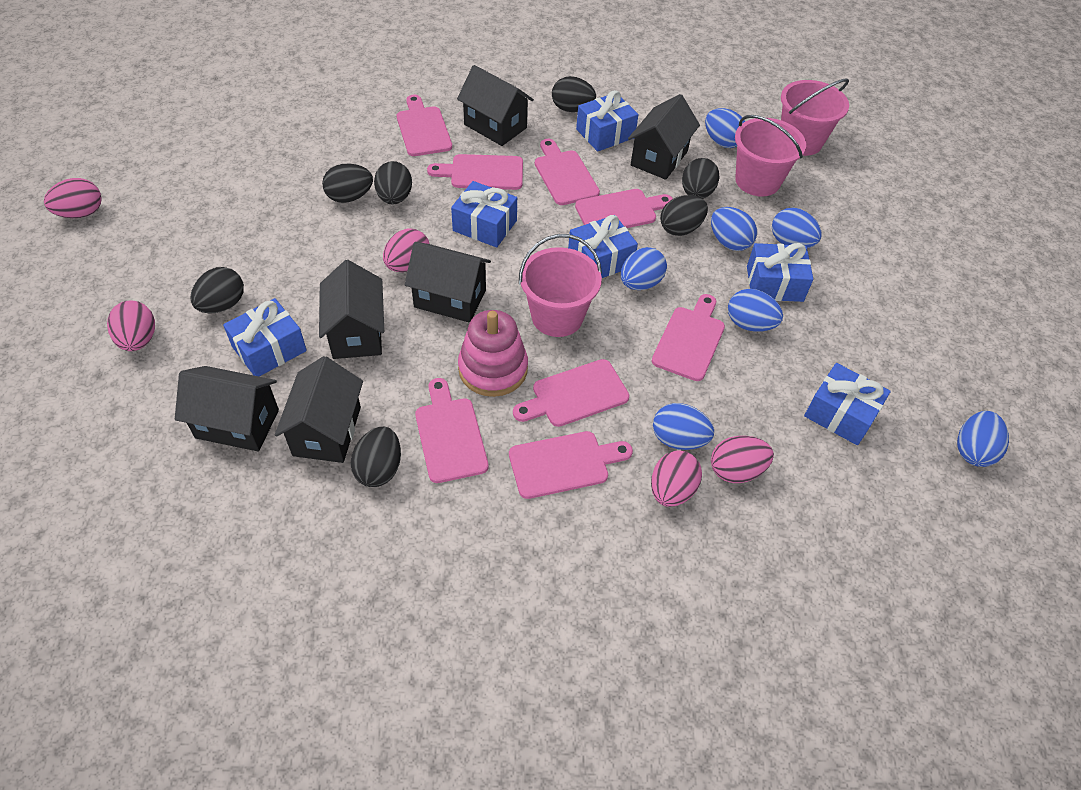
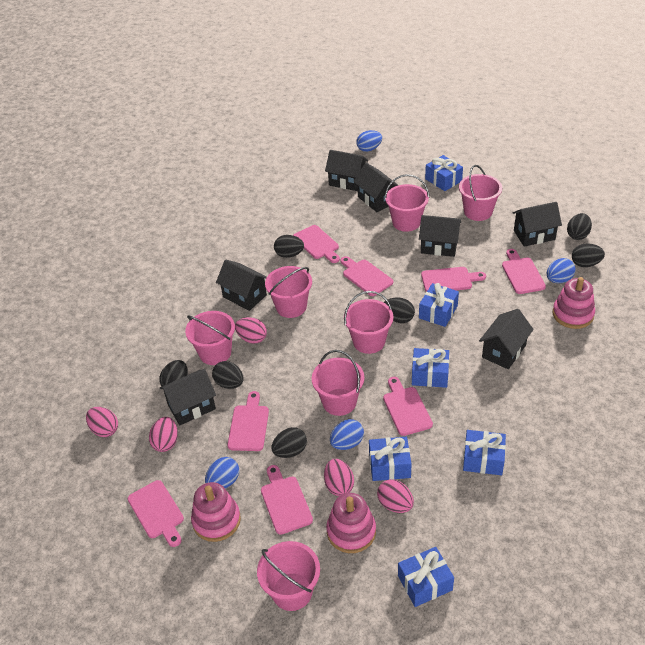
black house: 6 -> 7
blue egg: 7 -> 4
pink bucket: 3 -> 7
pink stacking toy: 1 -> 3

